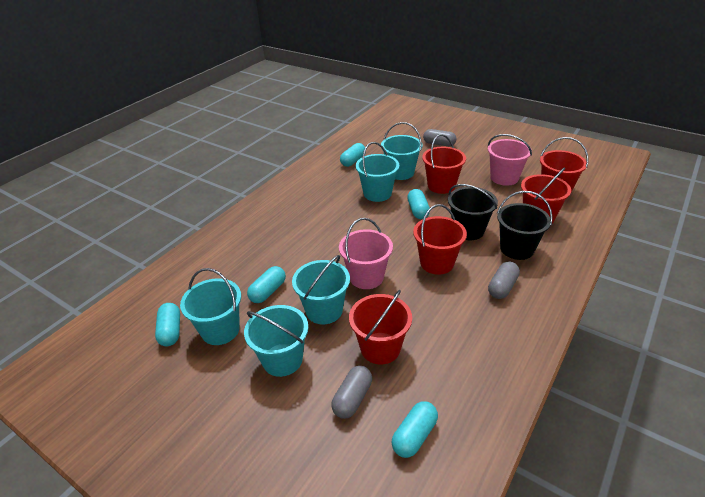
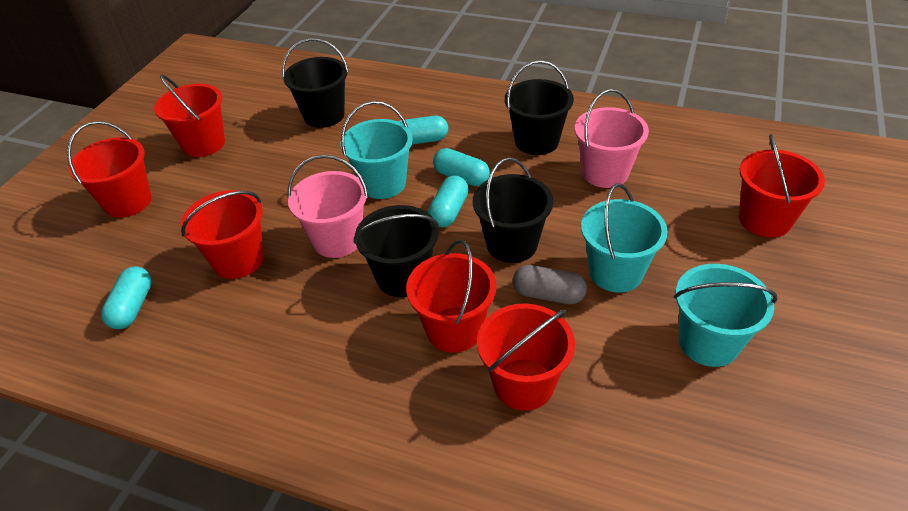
black bucket: 2 -> 4
grey capsule: 3 -> 1
red bucket: 5 -> 6
turquoise bucket: 5 -> 3
turquoise capsule: 5 -> 4

